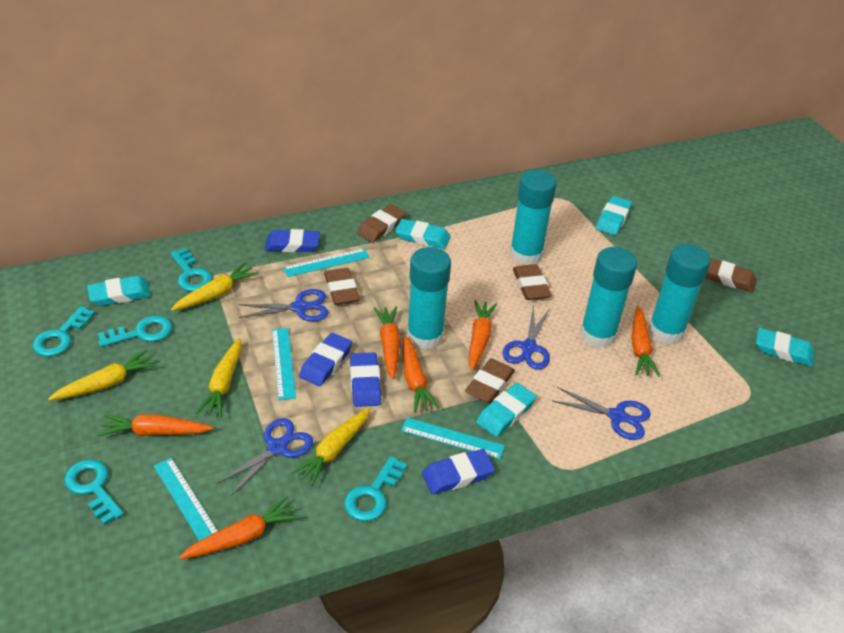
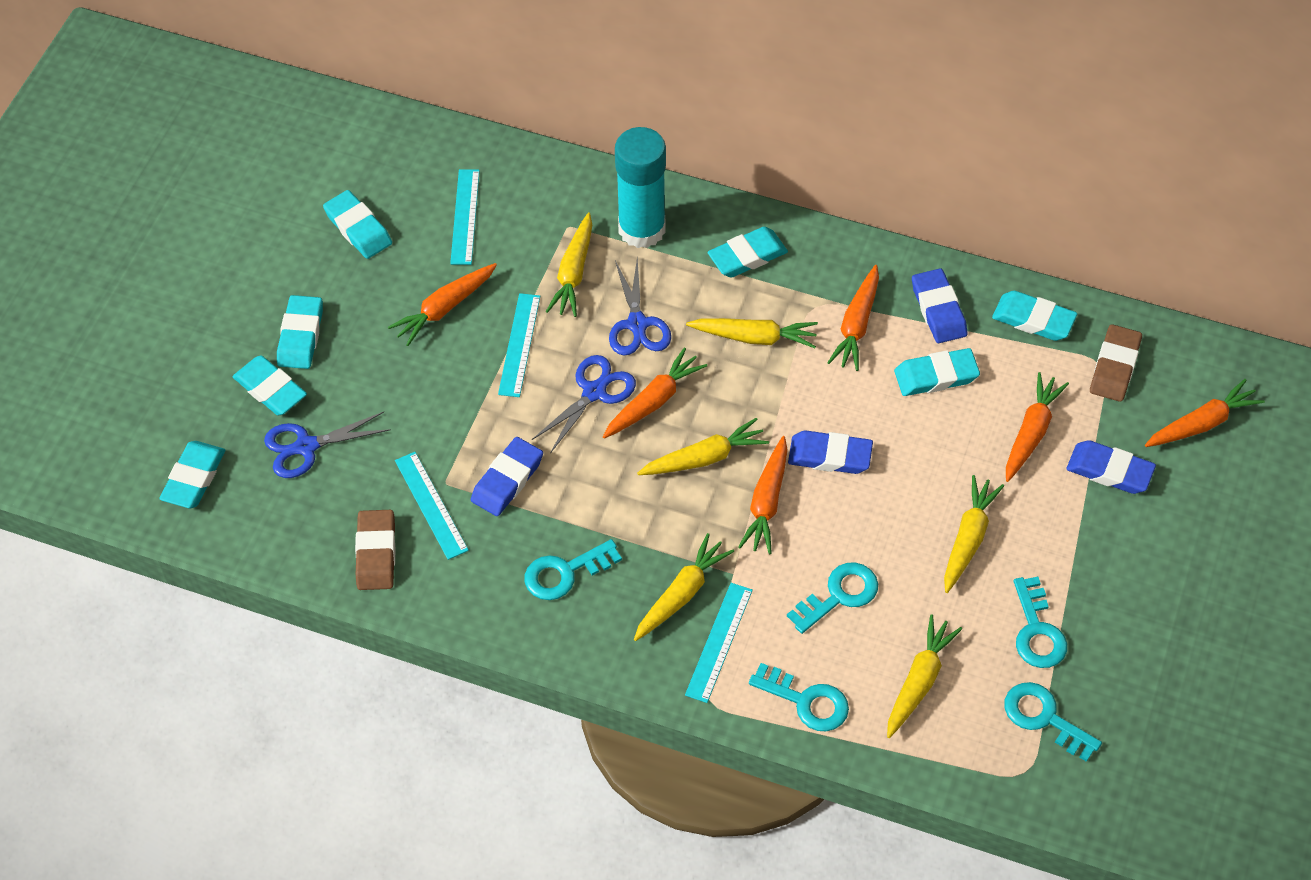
blue scissors: 4 -> 3
brown eraser: 5 -> 2
turquoise eraser: 5 -> 7
turquoise glue stick: 4 -> 1
yellow carrot: 4 -> 6

